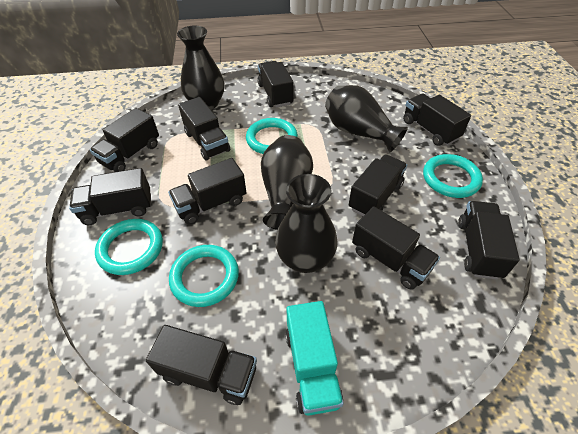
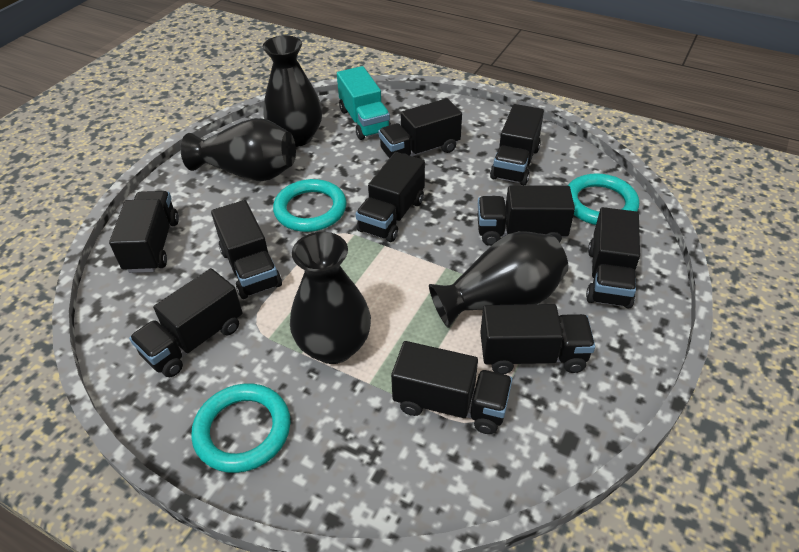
turquoise ring: 4 -> 3

